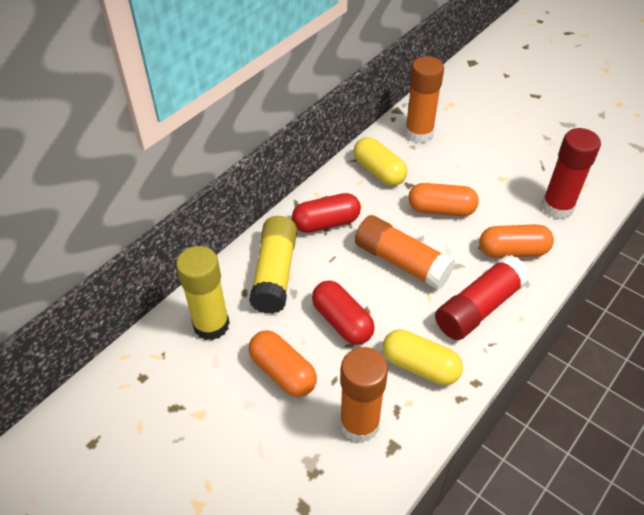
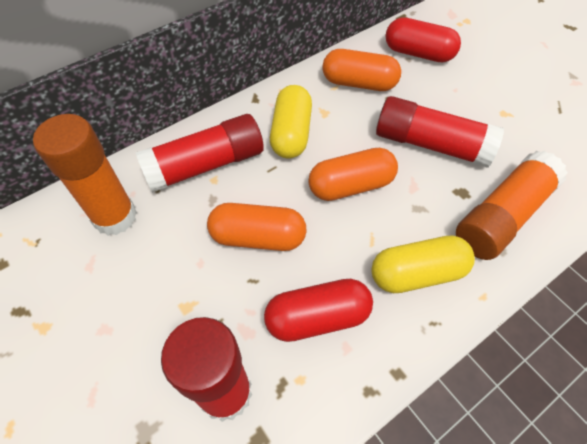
orange glue stick: 3 -> 2
red glue stick: 2 -> 3
yellow glue stick: 2 -> 0

